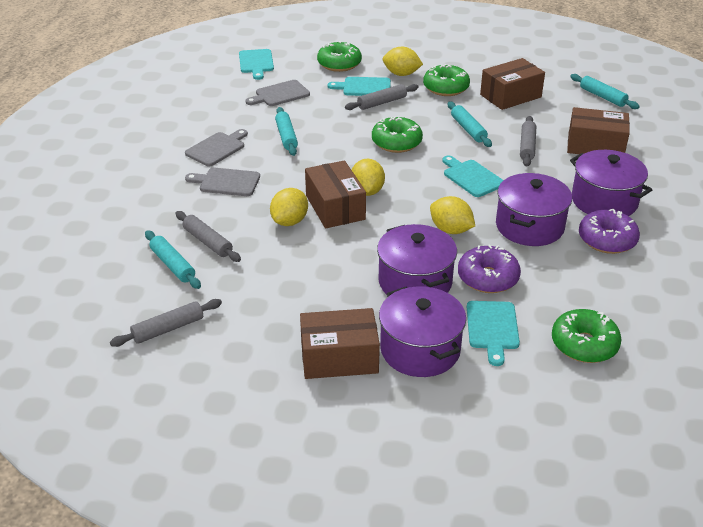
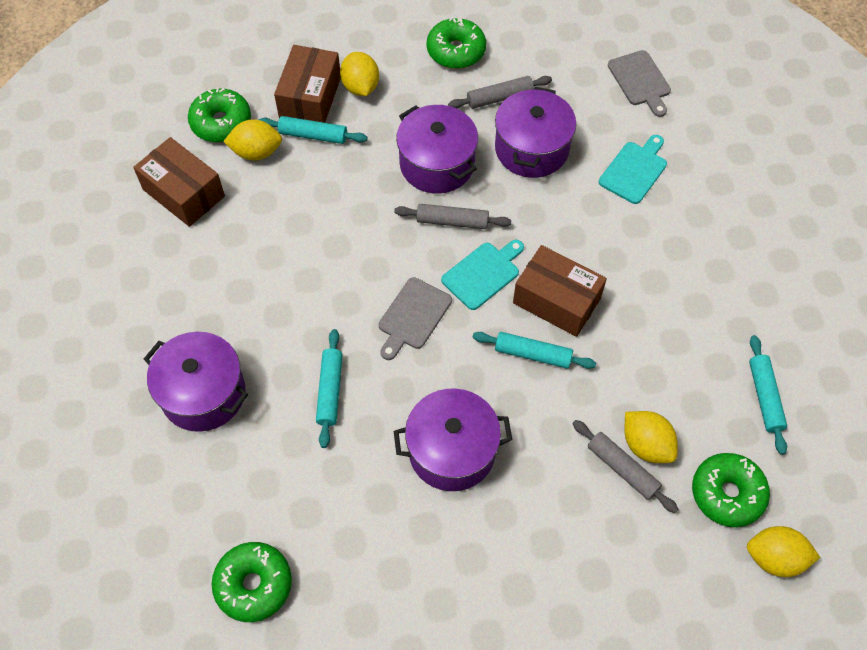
brown box: 4 -> 3
grey cutting board: 3 -> 2
grey rolling pin: 4 -> 3
purple donut: 2 -> 0
turquoise cutting board: 4 -> 2

